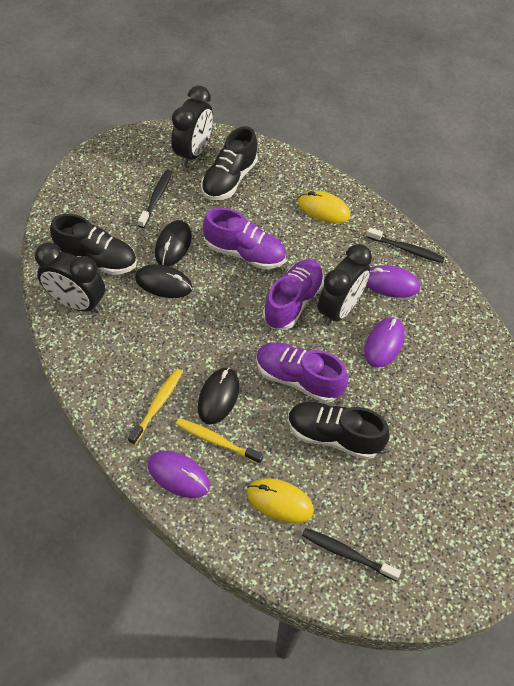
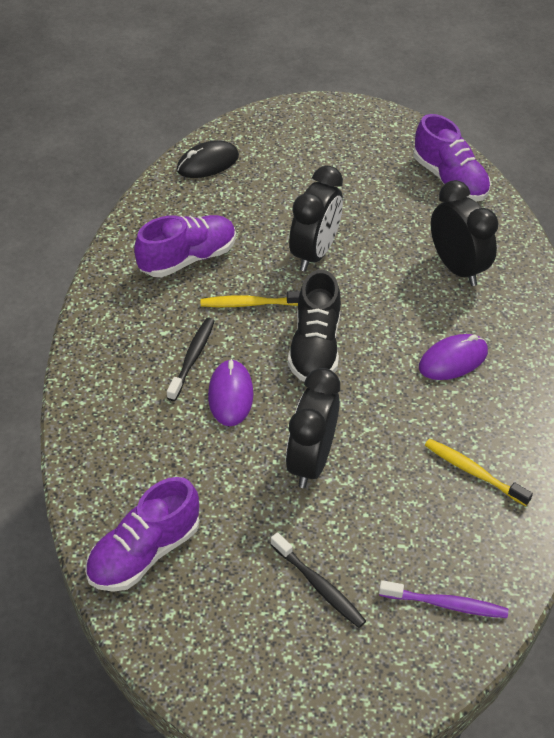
black mouse: 3 -> 1
black shoe: 3 -> 1
black toothbrush: 3 -> 2
purple mouse: 3 -> 2
purple toothbrush: 0 -> 1
yellow mouse: 2 -> 0

